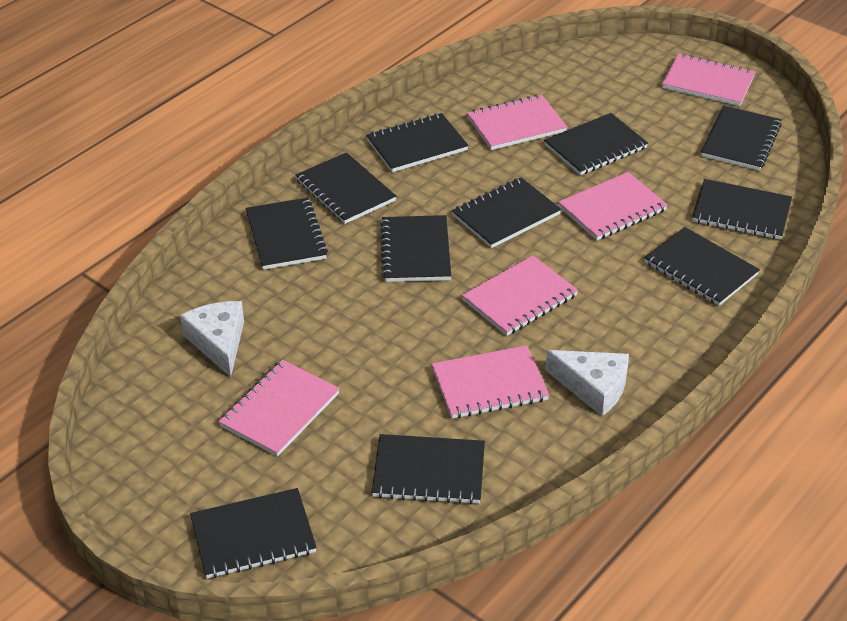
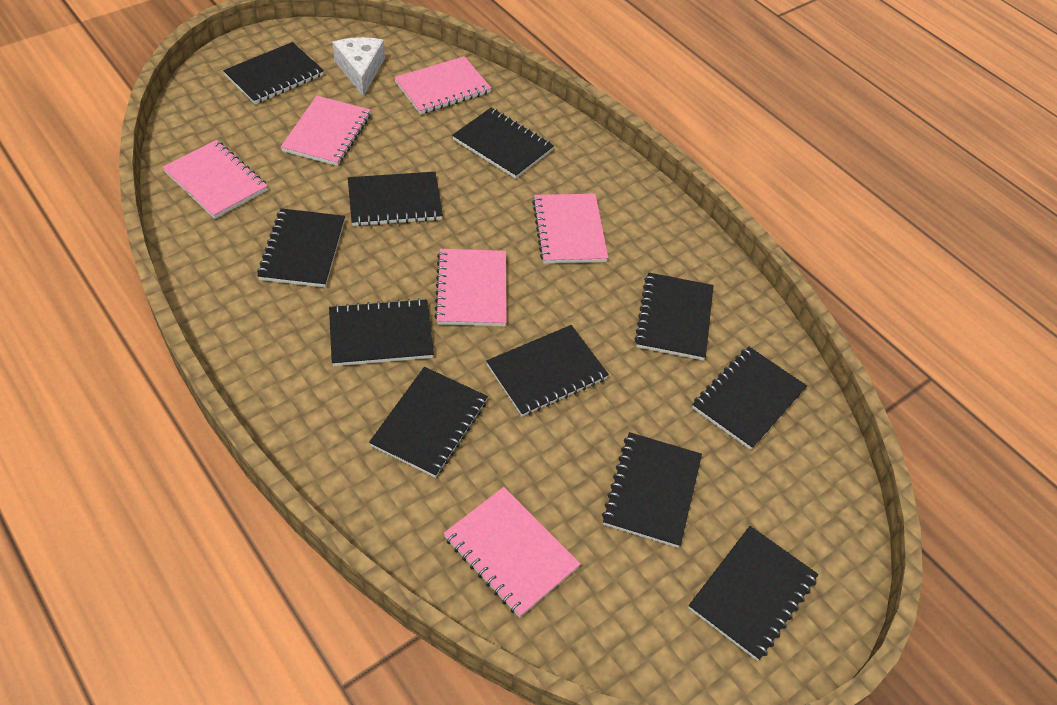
white cheese: 2 -> 1

